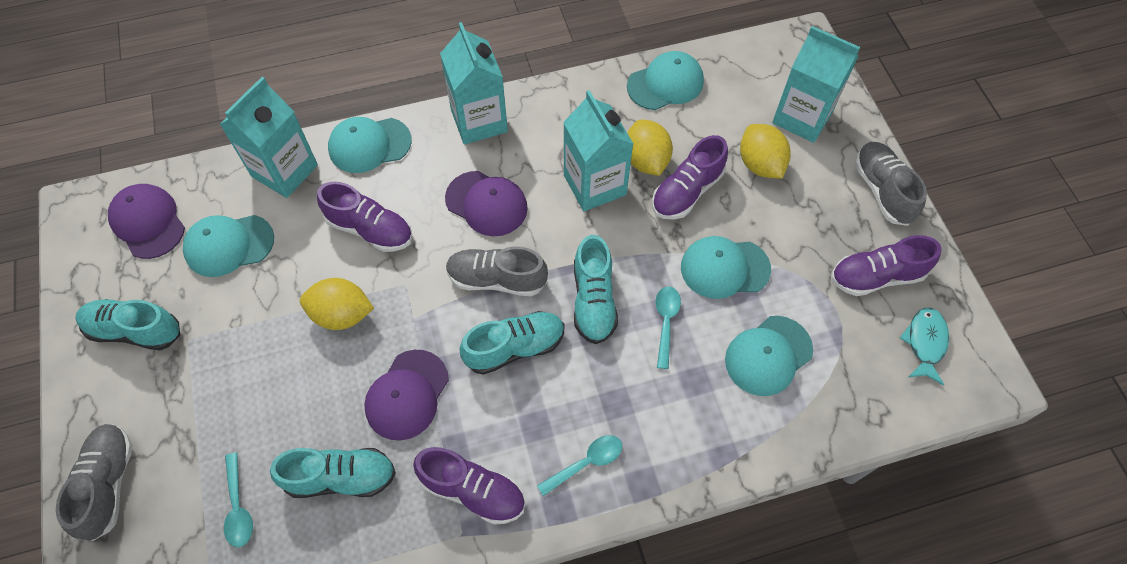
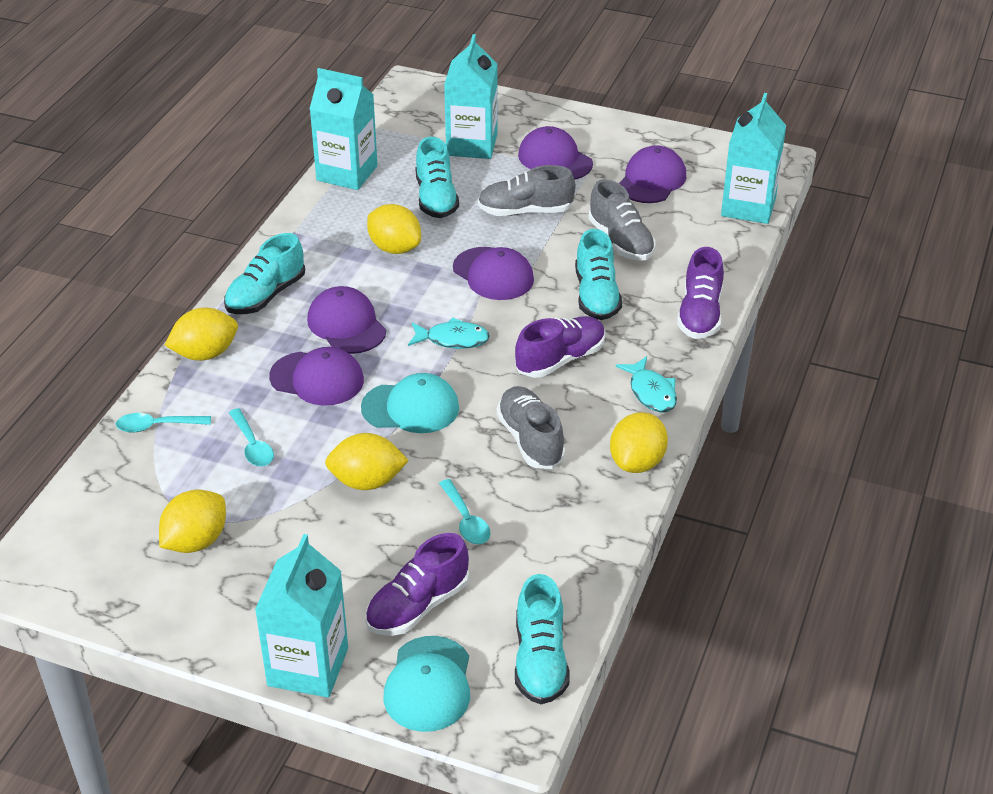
purple cap: 3 -> 5
purple shoe: 4 -> 3
turquoise cap: 5 -> 2
turquoise fish: 1 -> 2
yellow lemon: 3 -> 5

